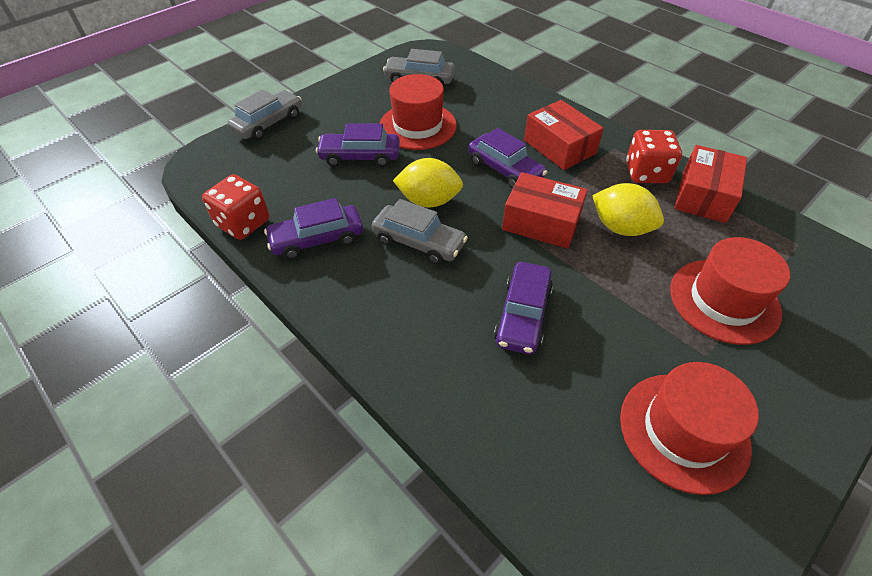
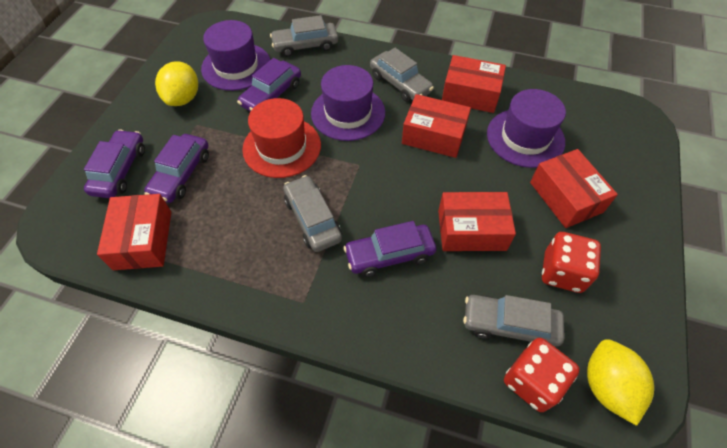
grey car: 3 -> 4
purple hat: 0 -> 3
red box: 3 -> 5
red hat: 3 -> 1

